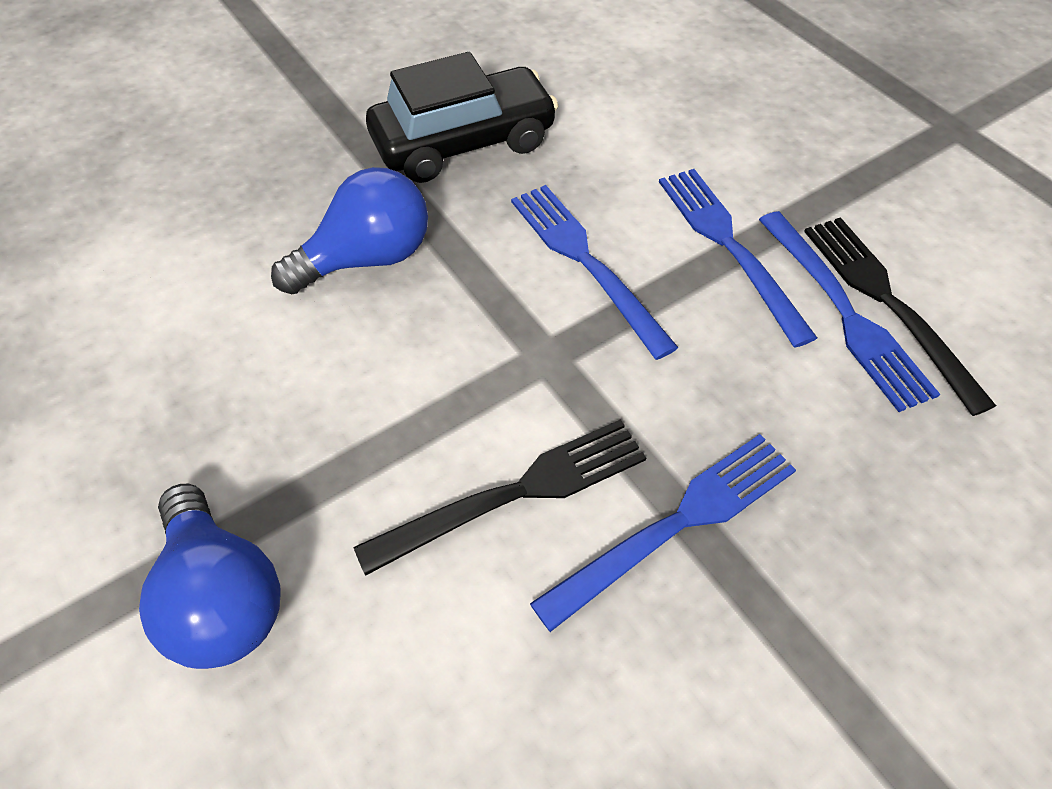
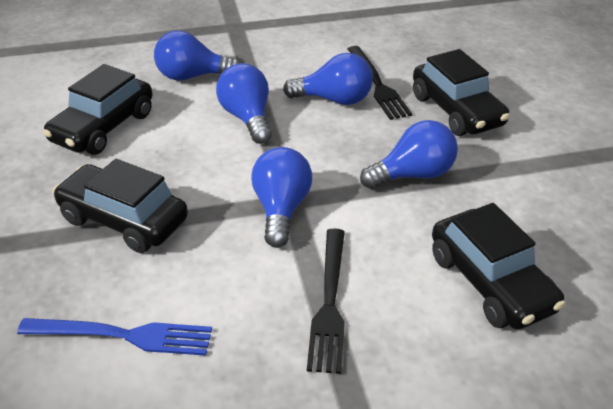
black car: 1 -> 4
blue fork: 4 -> 1
blue light bulb: 2 -> 5

